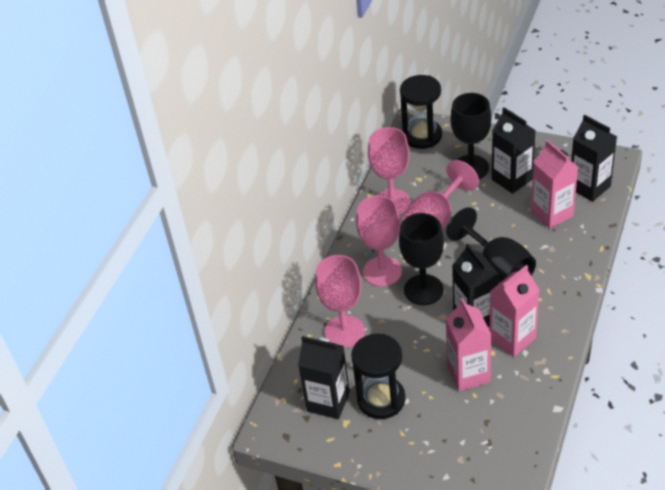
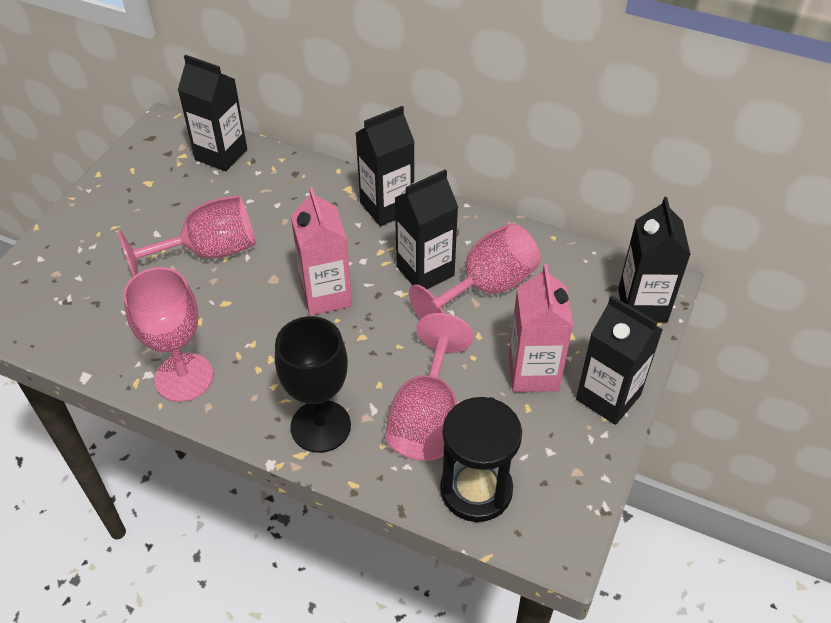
black carton: 4 -> 5
black goblet: 3 -> 1
black hourglass: 2 -> 1
pink carton: 3 -> 2

